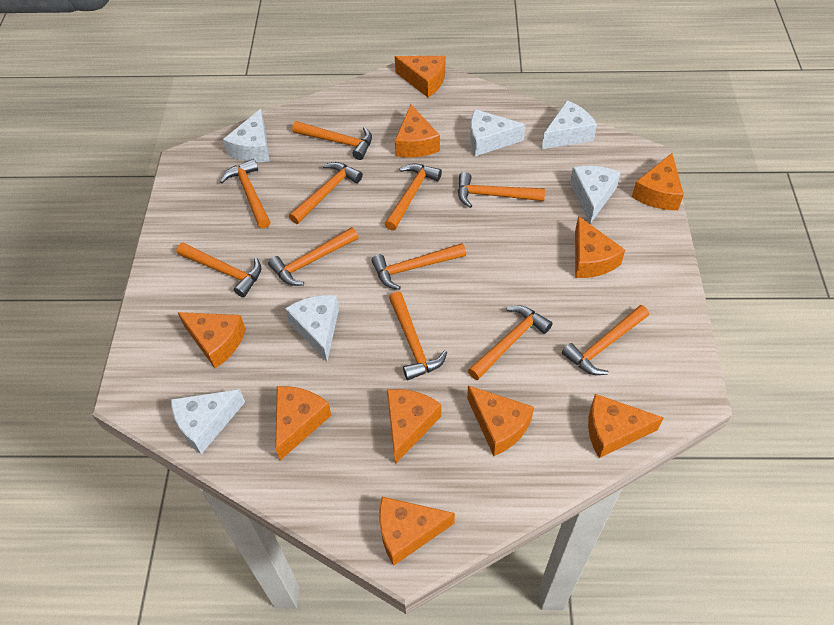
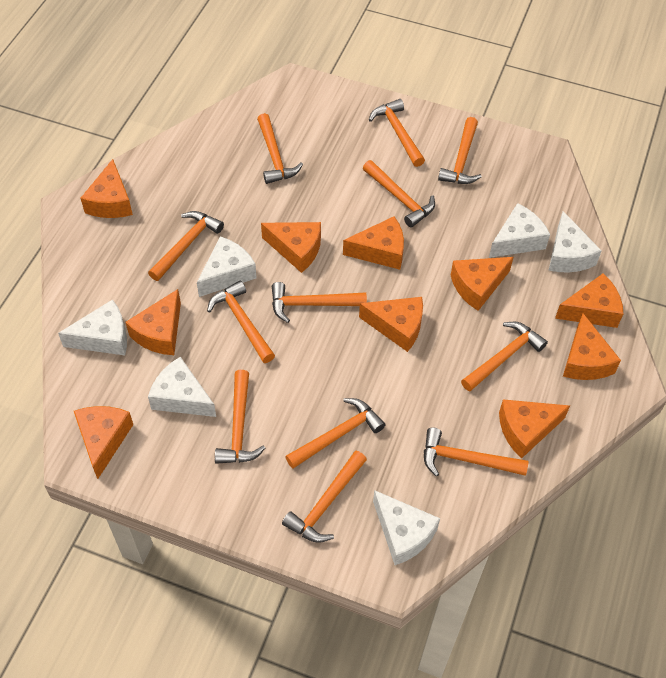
orange hammer: 11 -> 12

